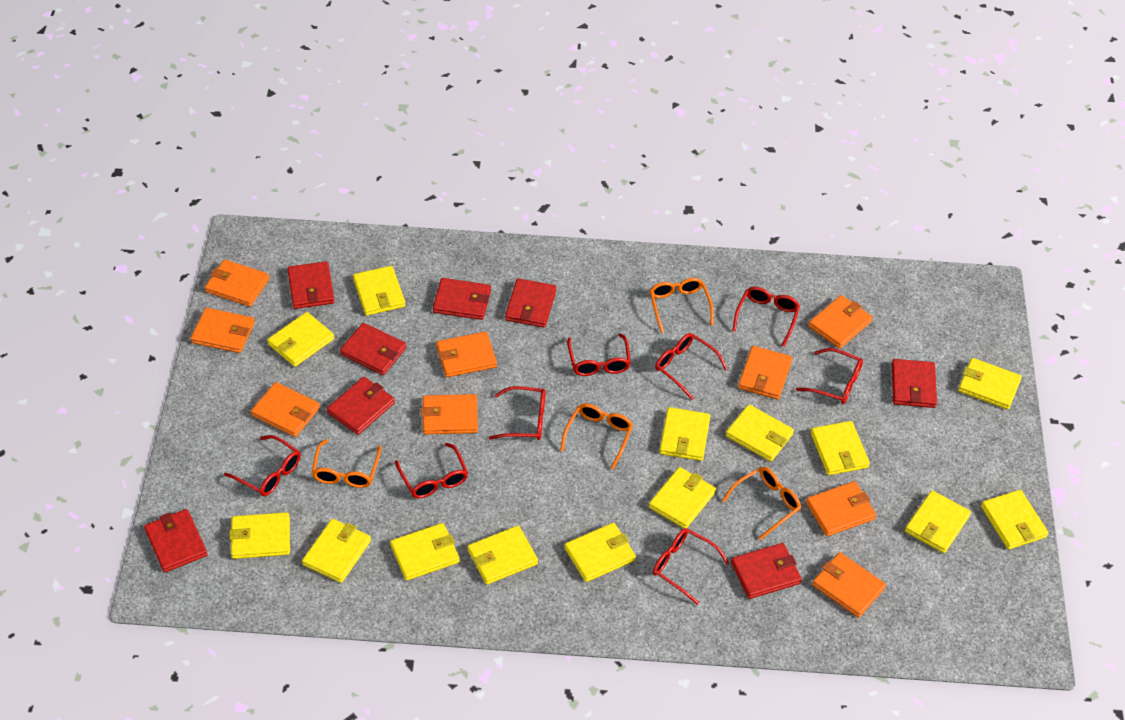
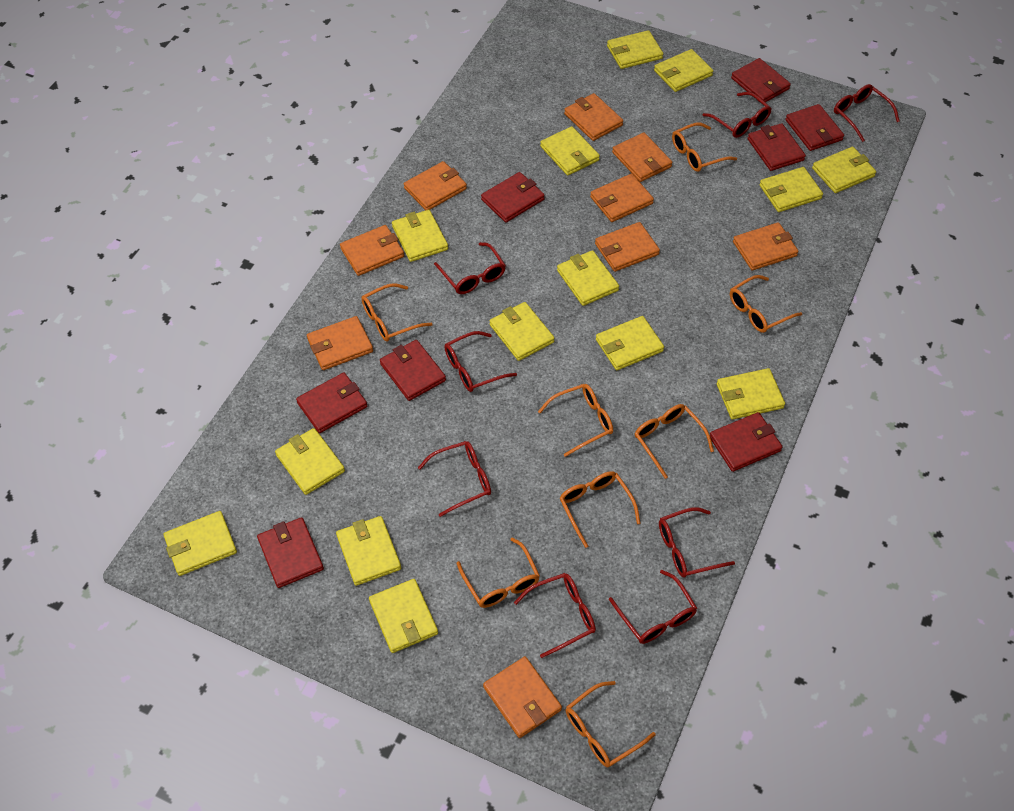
orange glasses: 4 -> 8

